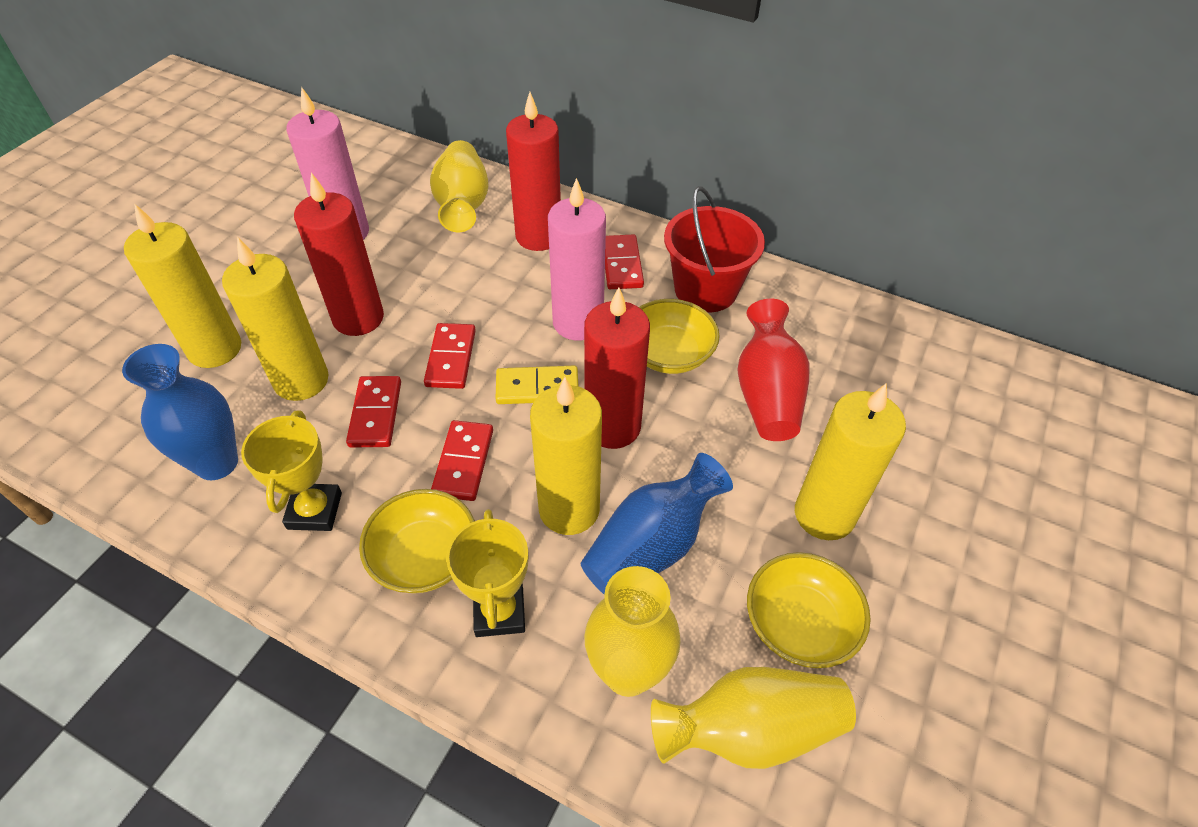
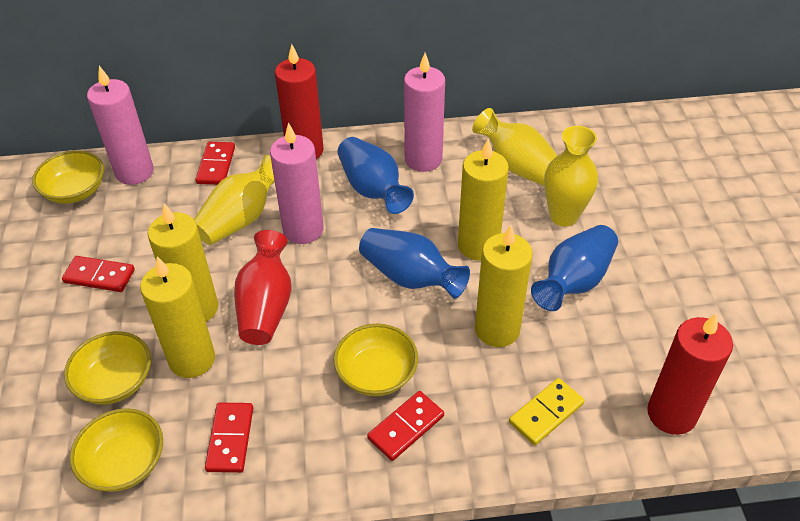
blue vase: 2 -> 3
pink candle: 2 -> 3
red bucket: 1 -> 0
red candle: 3 -> 2
yellow bowl: 3 -> 4
yellow trophy: 2 -> 0

